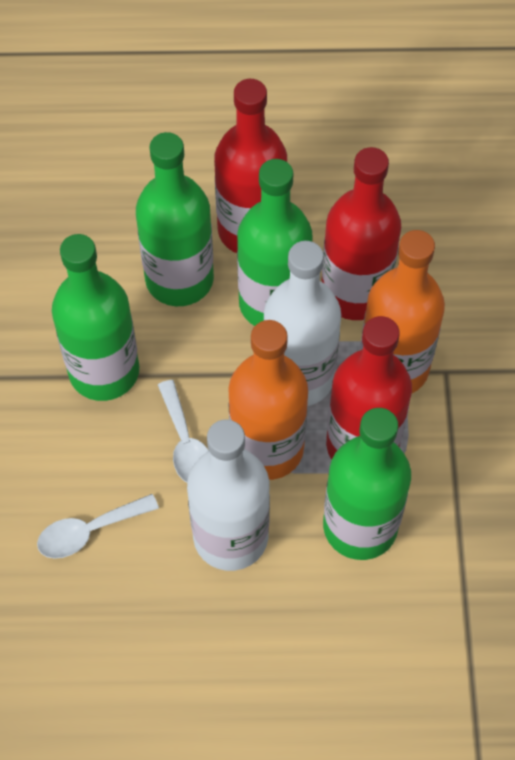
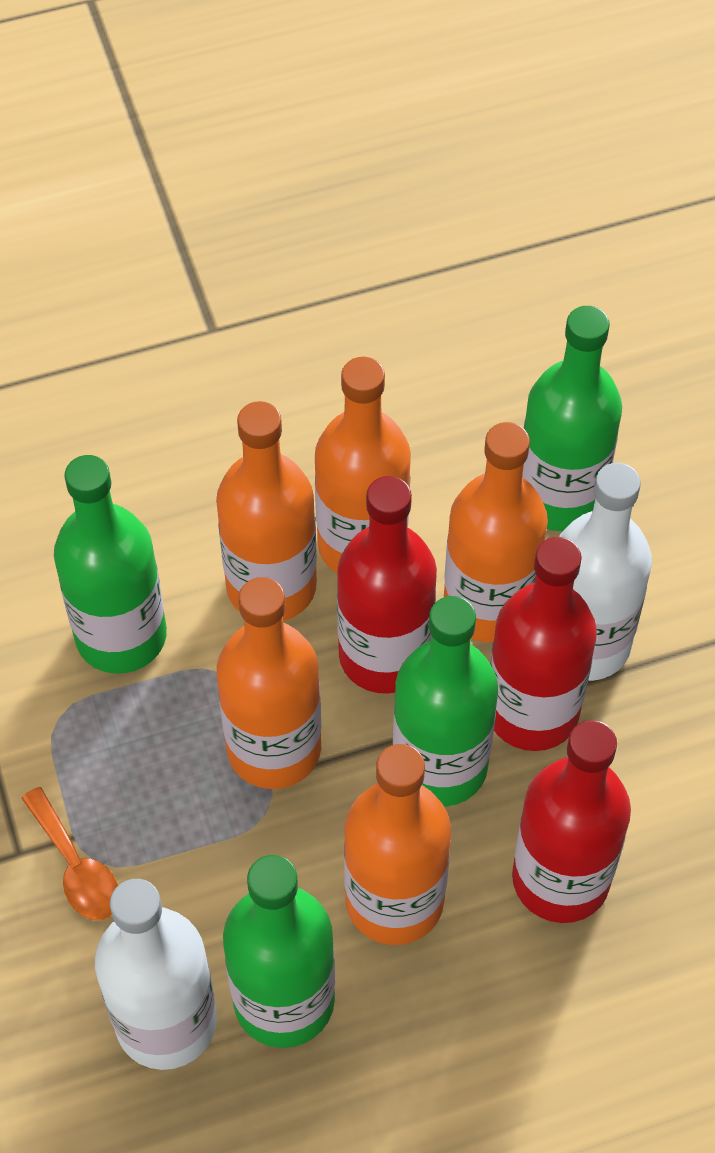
orange bottle: 2 -> 5
orange spoon: 0 -> 1
white spoon: 2 -> 0

